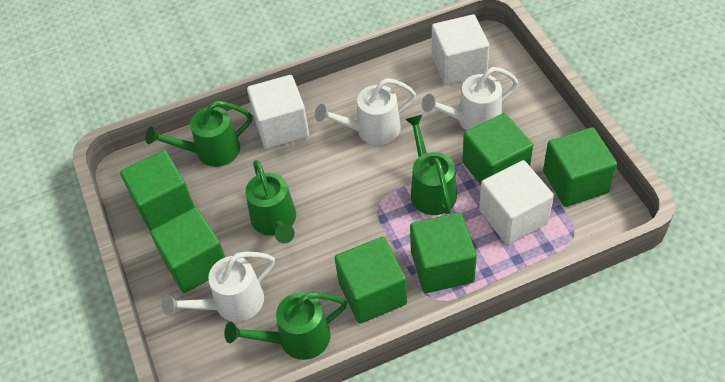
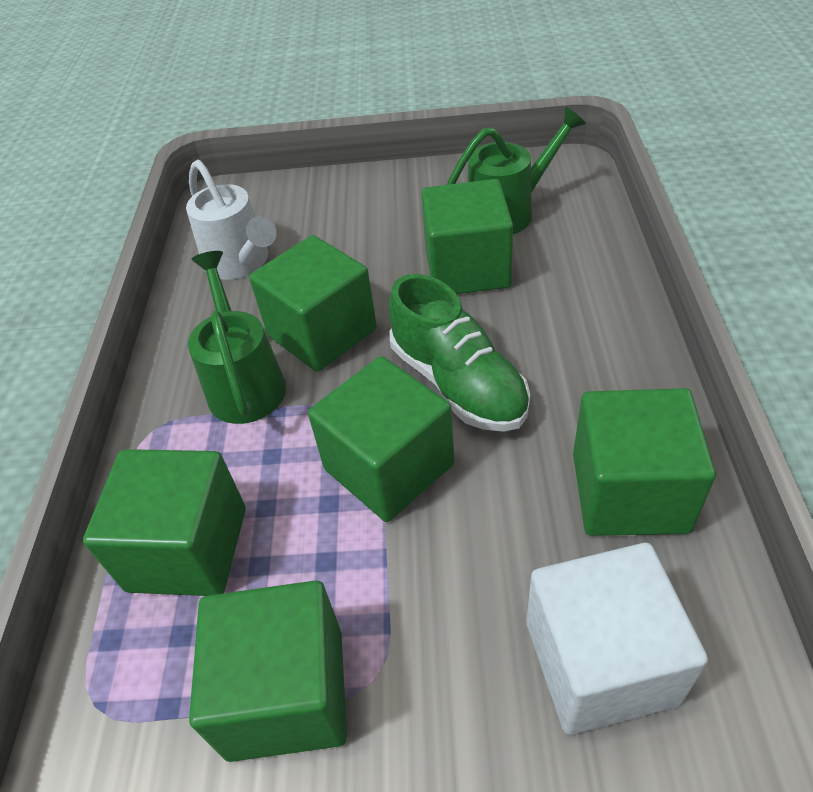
green shoe: 0 -> 1
green watering can: 4 -> 2
white cube: 3 -> 1
white watering can: 3 -> 1

